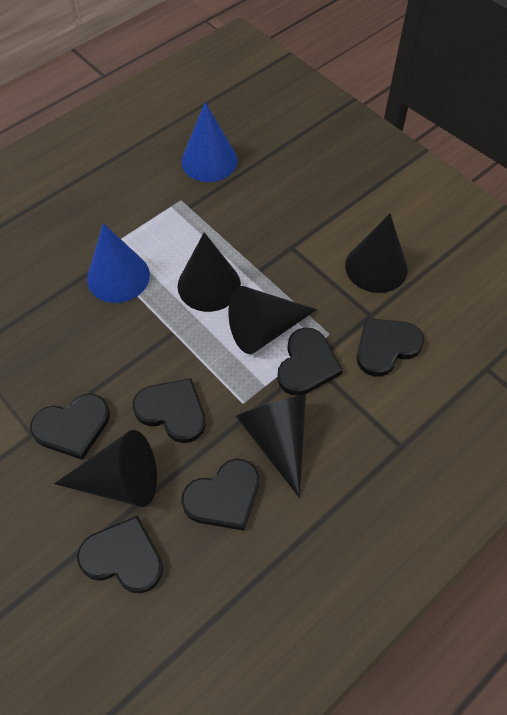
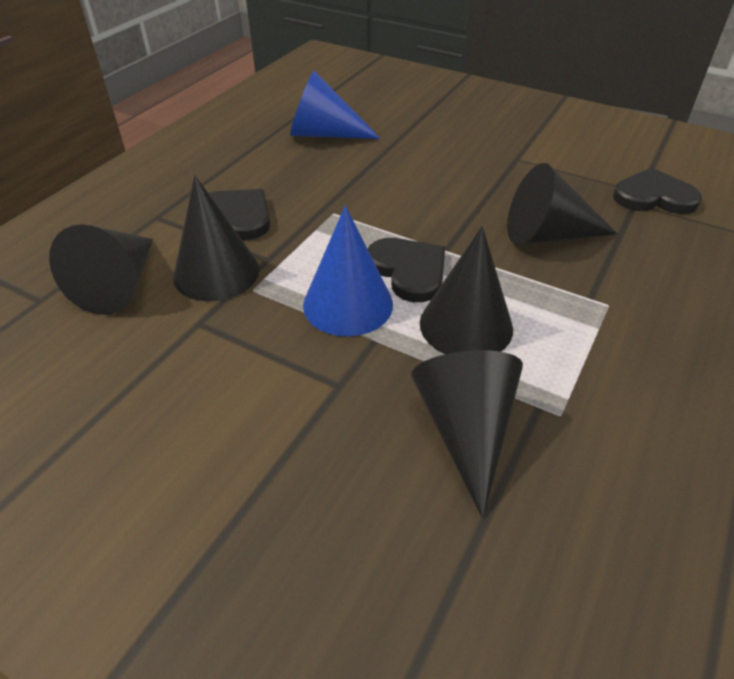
black heart: 6 -> 3

